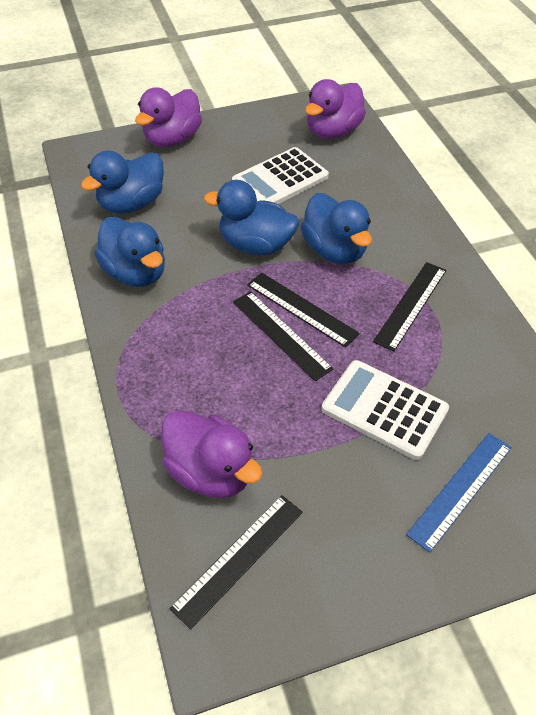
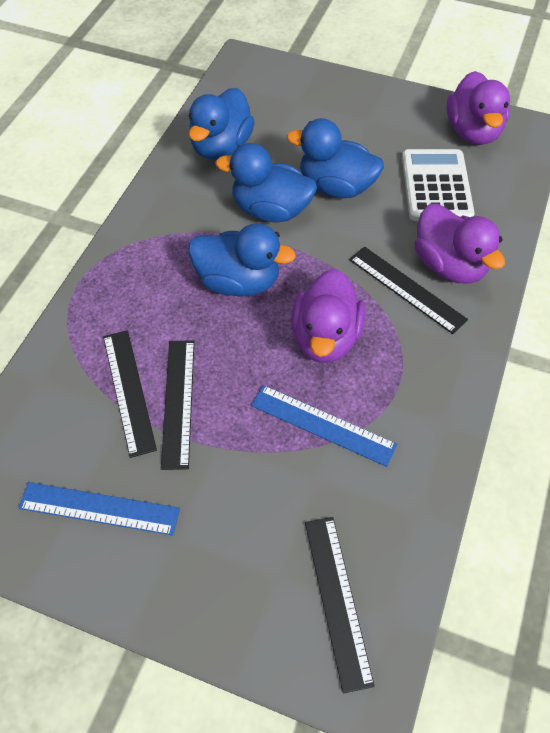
blue ruler: 1 -> 2
white calculator: 2 -> 1

